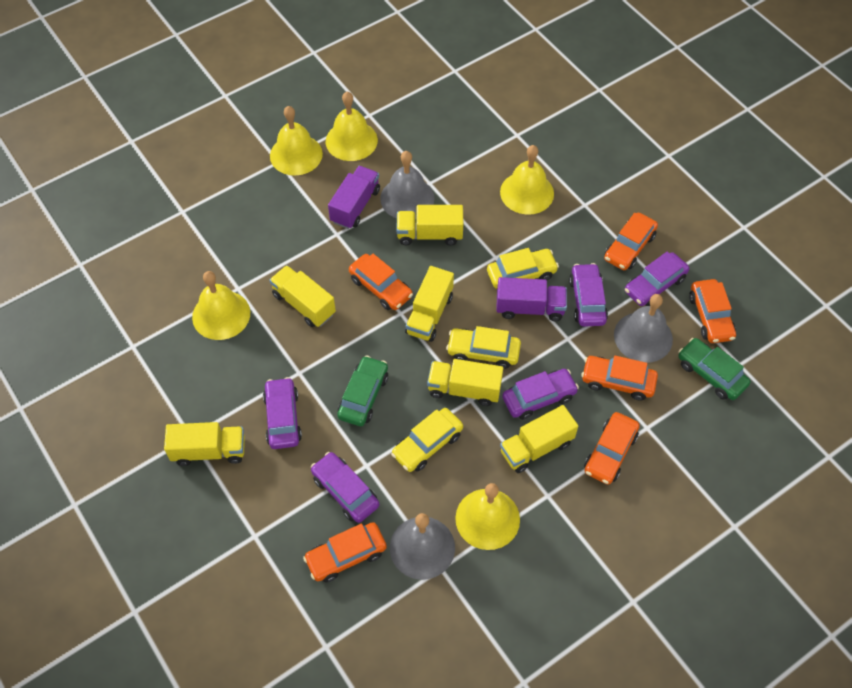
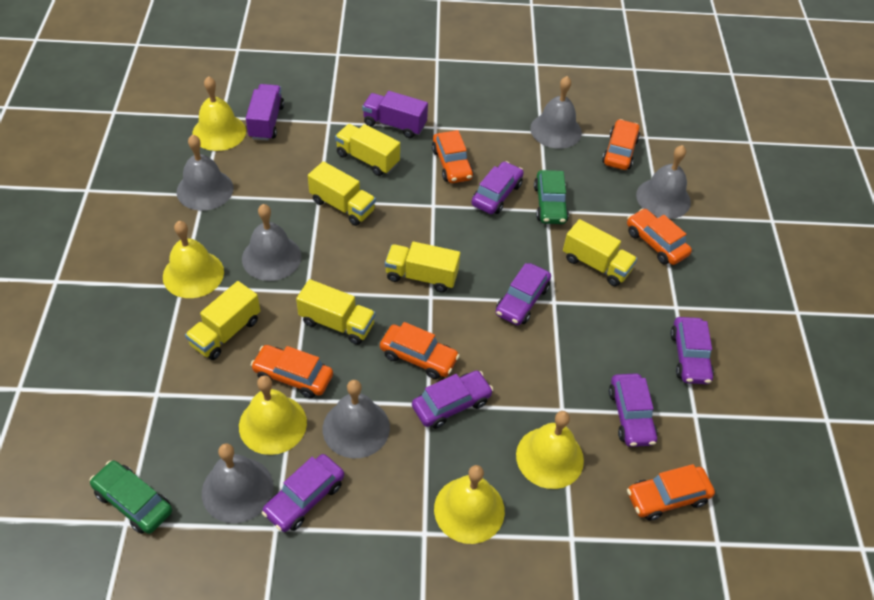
grey bell: 3 -> 6
purple car: 5 -> 6
yellow car: 3 -> 0

